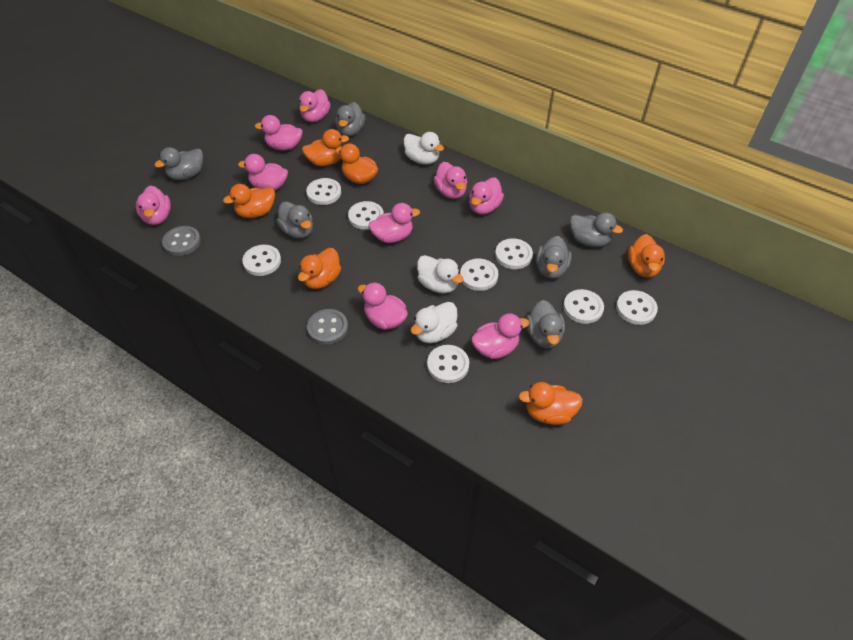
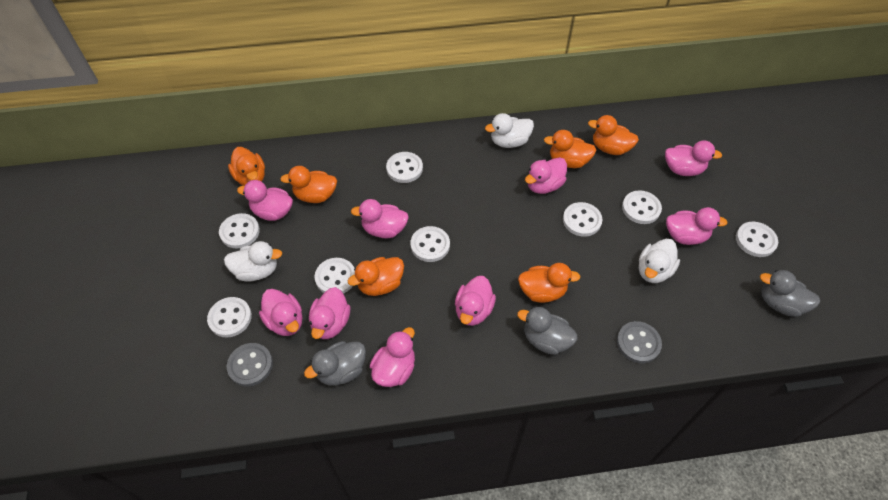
grey duck: 6 -> 3

